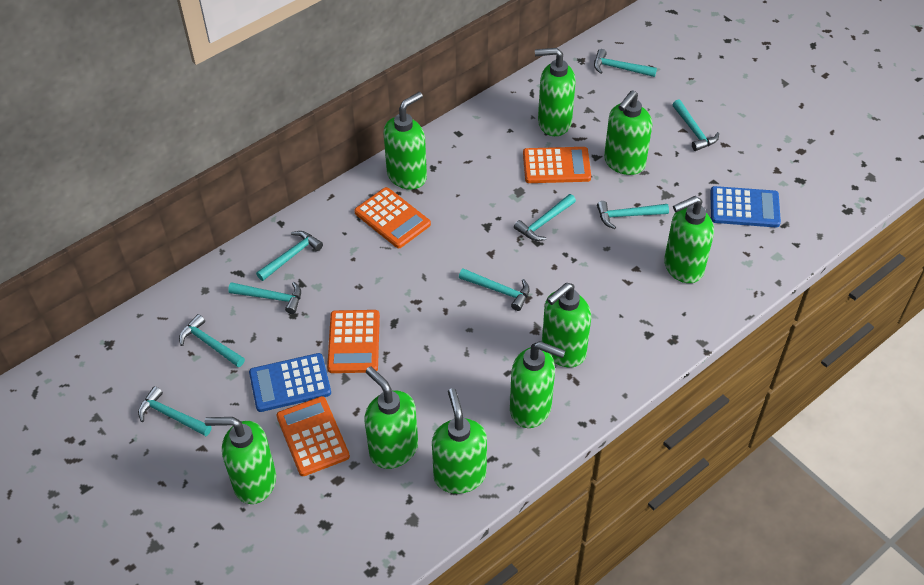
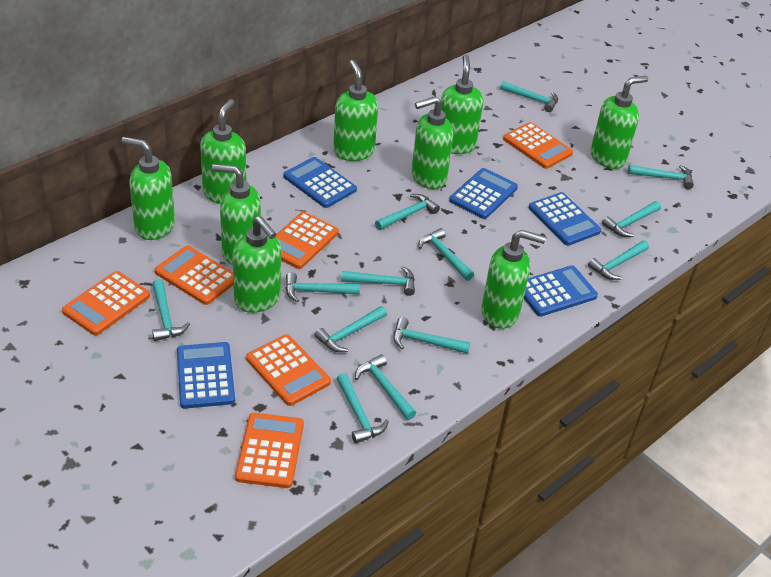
blue calculator: 2 -> 5
orange calculator: 4 -> 6
turquoise hammer: 9 -> 13

